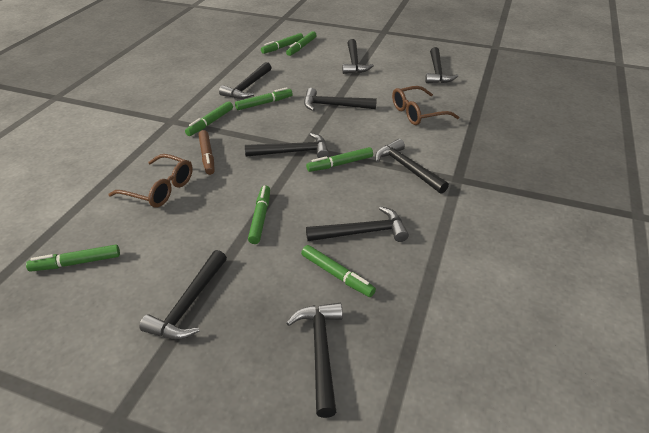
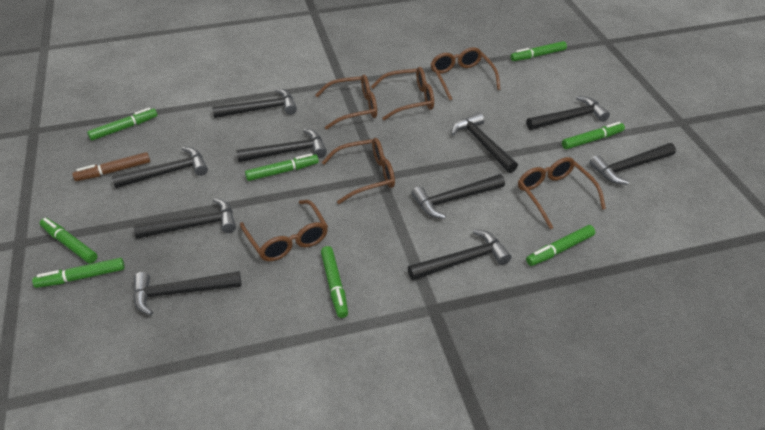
black hammer: 9 -> 10
brown glasses: 2 -> 6

